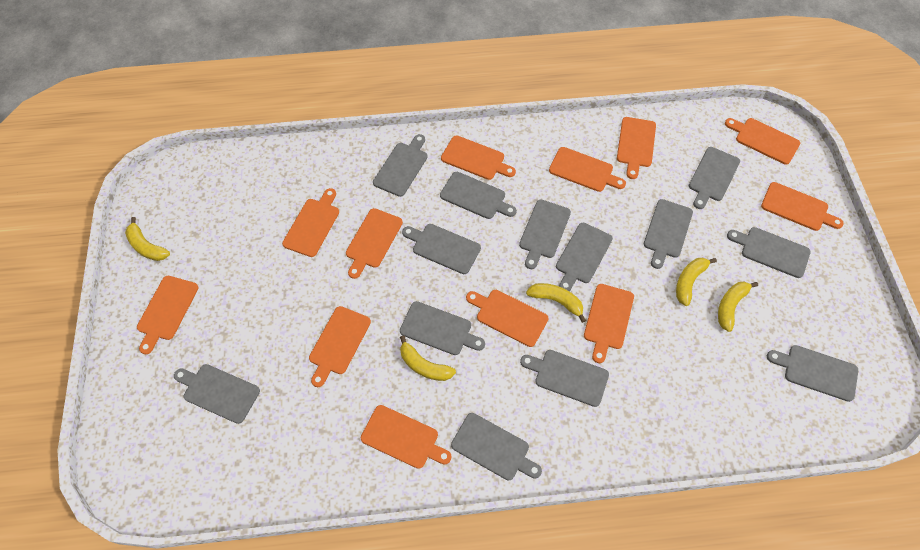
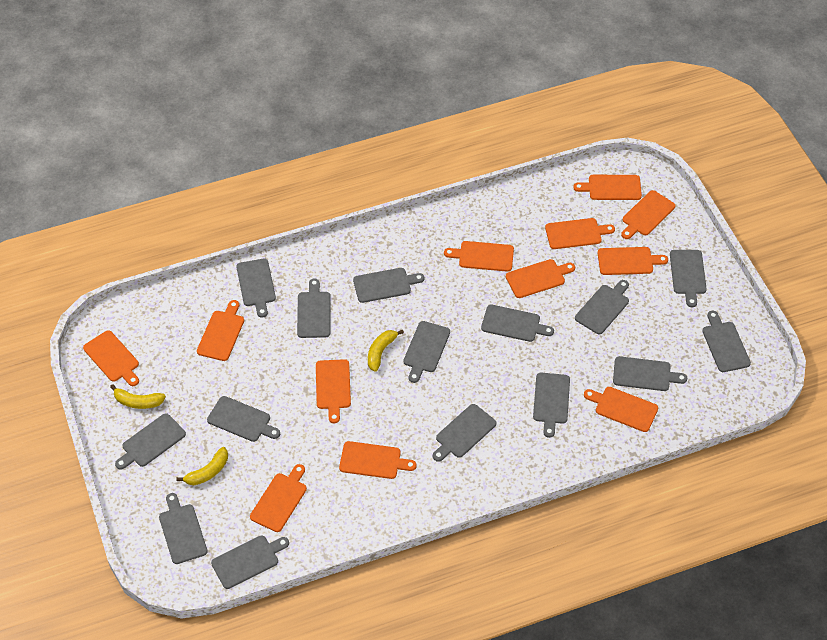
grey cutting board: 13 -> 15
yellow banana: 5 -> 3

